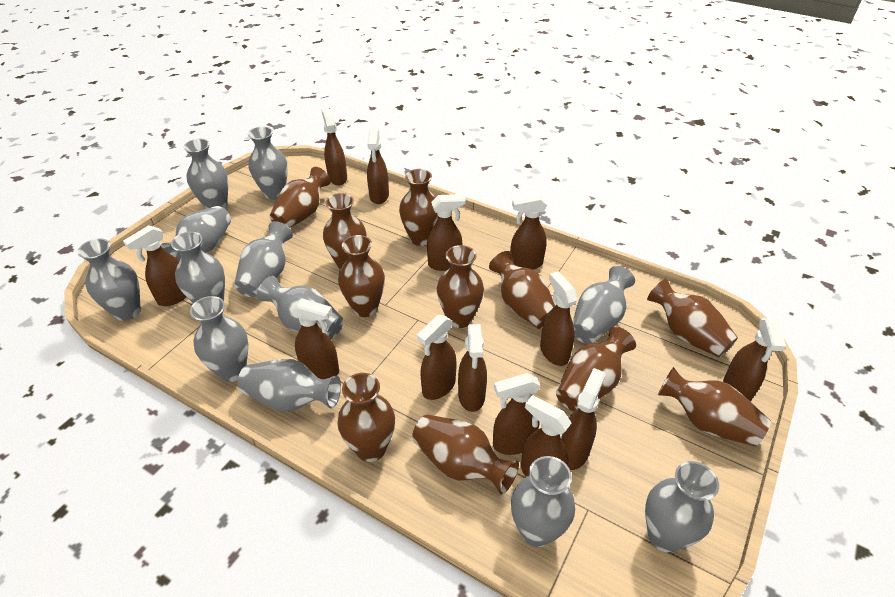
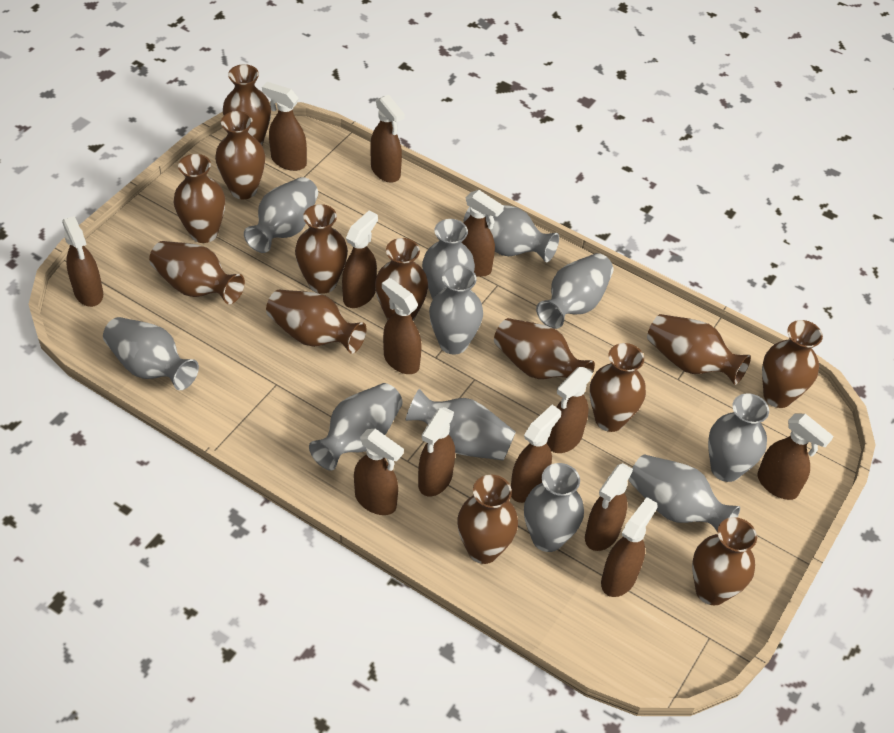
brown vase: 11 -> 13
grey vase: 12 -> 11

